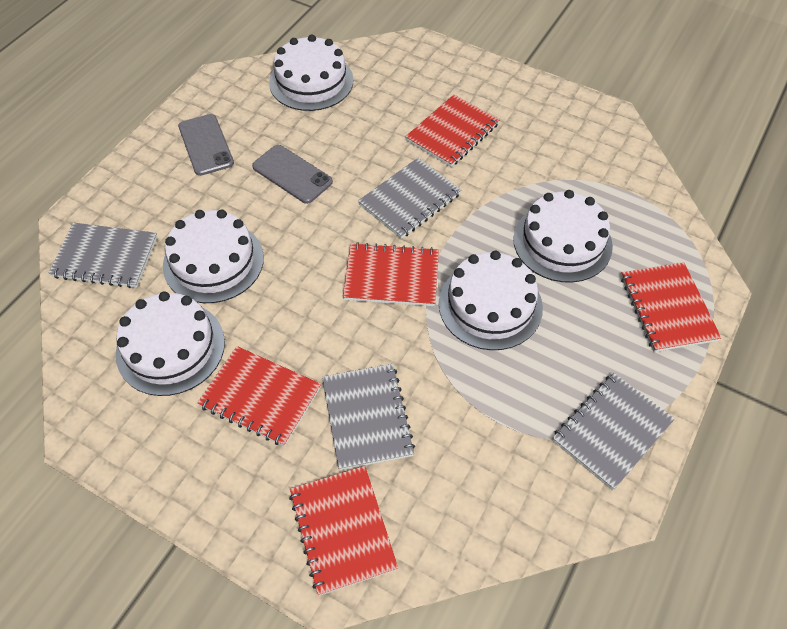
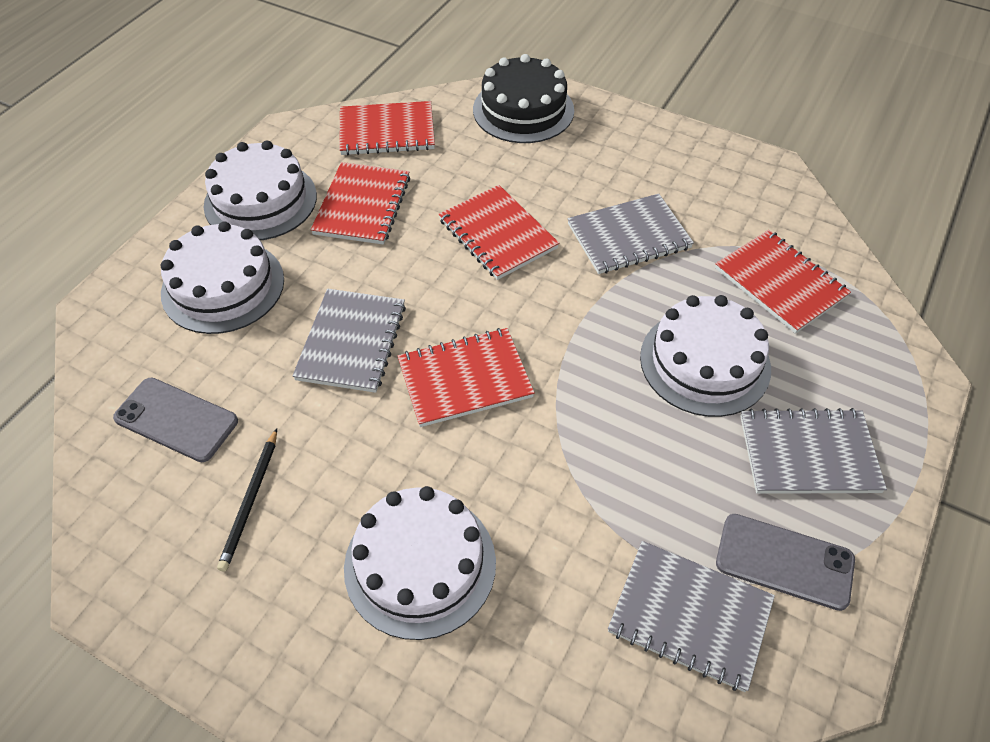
black cake: 0 -> 1
black pencil: 0 -> 1
white cake: 5 -> 4

